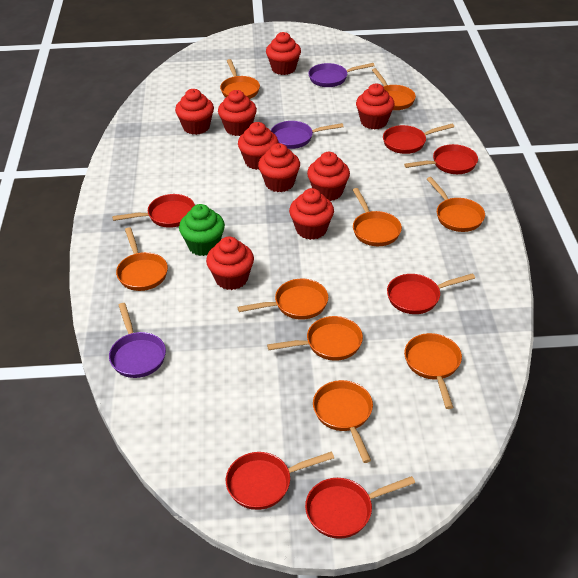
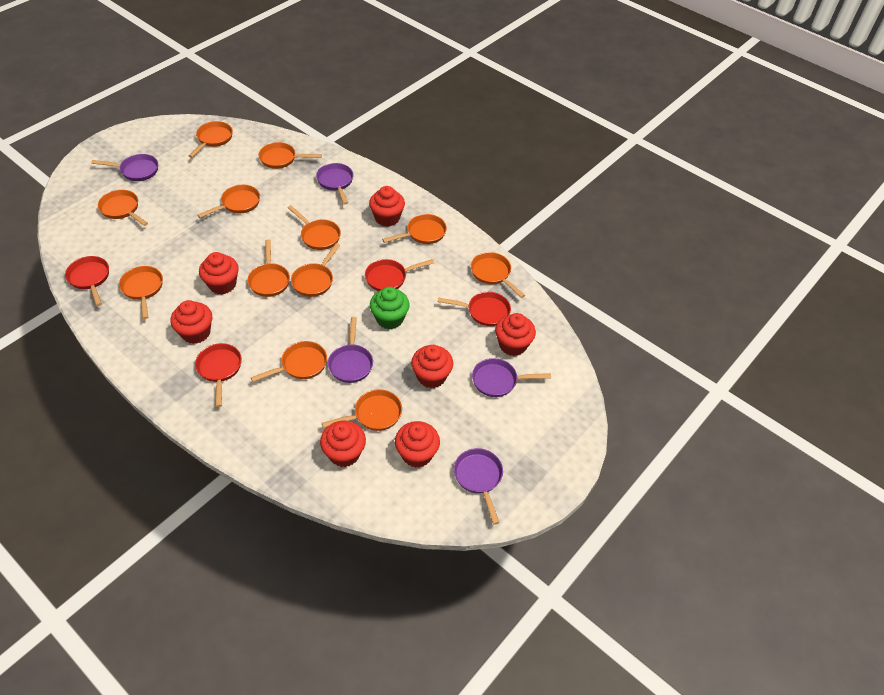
orange pan: 9 -> 12
purple pan: 3 -> 5
red cupcake: 9 -> 7
red pan: 6 -> 4

